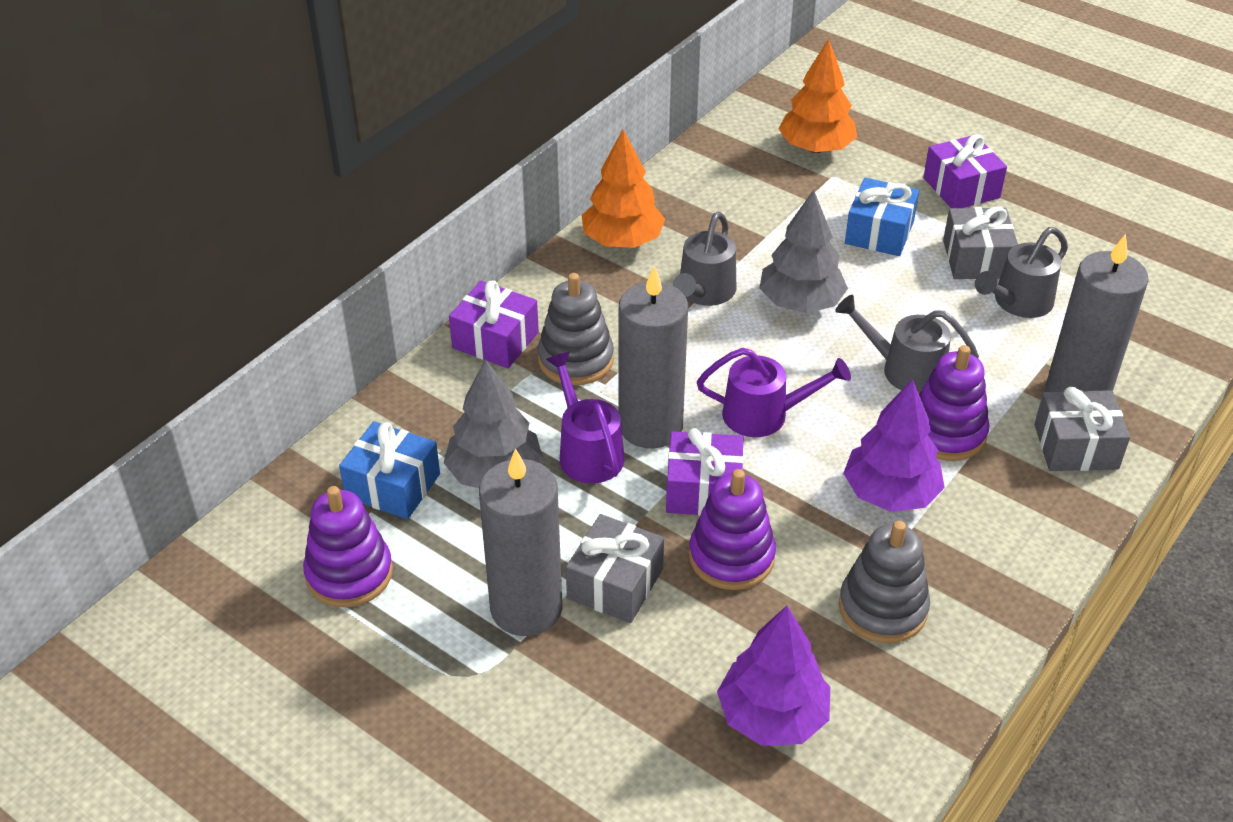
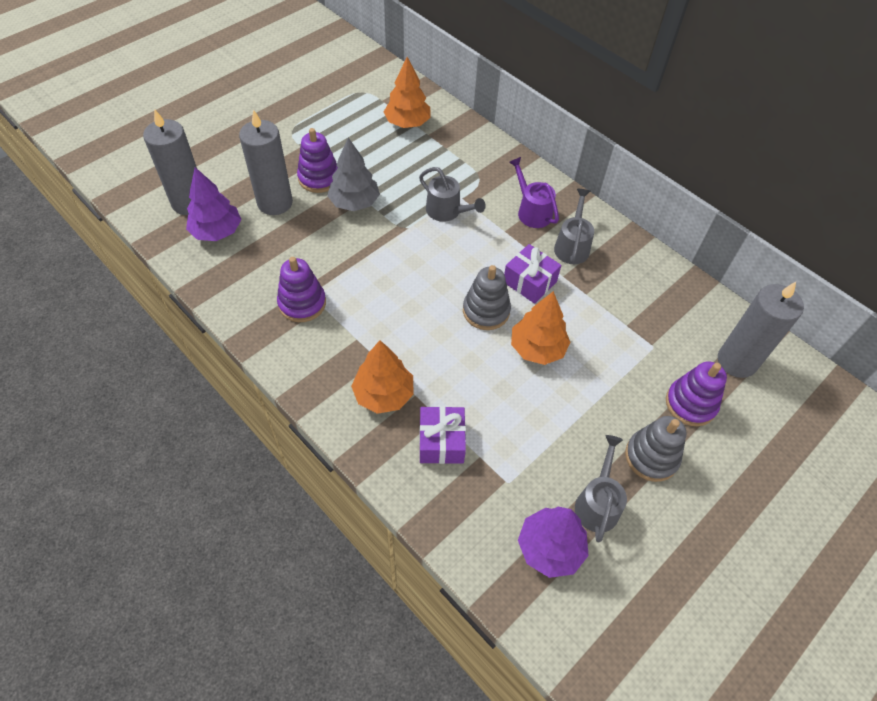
blue gift: 2 -> 0
grey gift: 3 -> 0
grey tree: 2 -> 1
orange tree: 2 -> 3
purple gift: 3 -> 2
purple watering can: 2 -> 1

